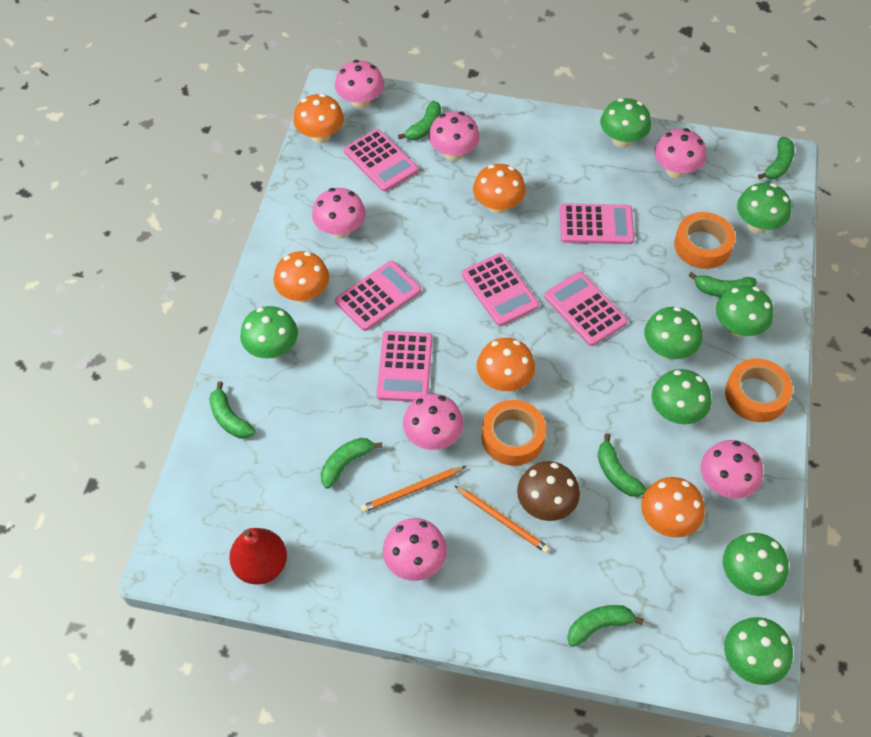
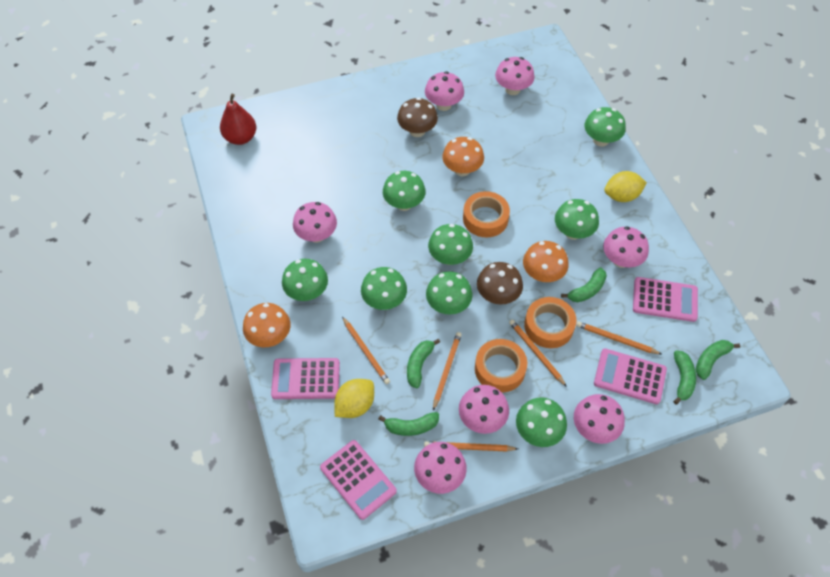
brown mushroom: 1 -> 2
green banana: 7 -> 5
orange mushroom: 5 -> 3
orange pencil: 2 -> 5
pink calculator: 6 -> 4
yellow lemon: 0 -> 2

